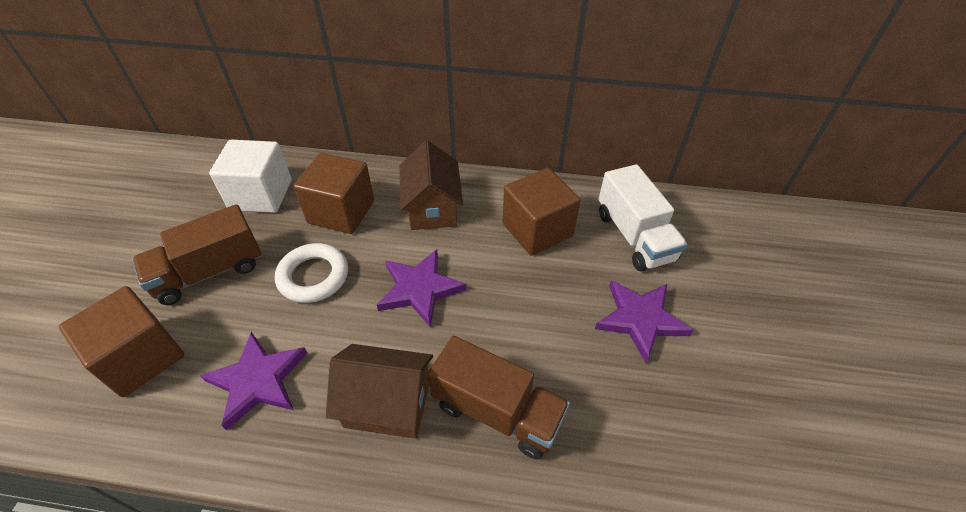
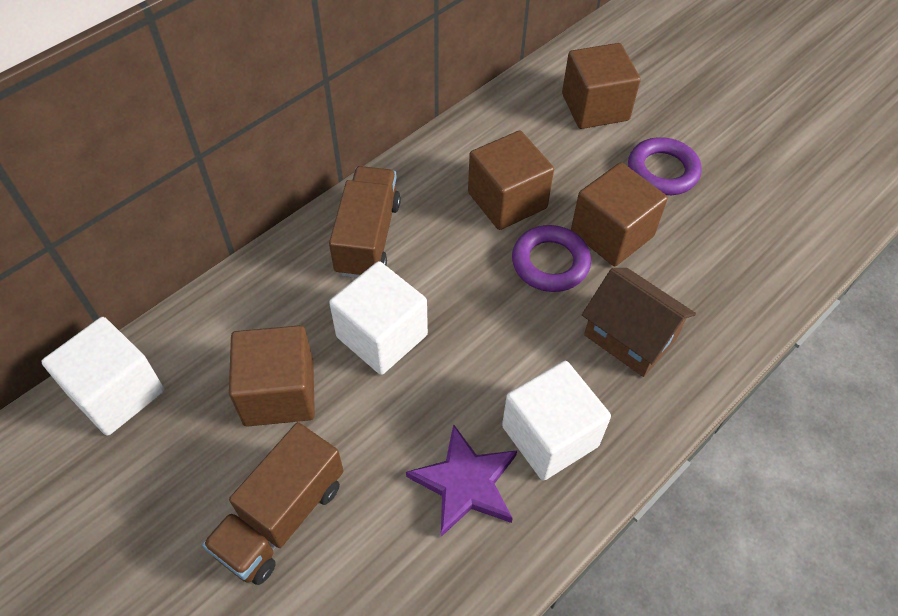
brown cube: 3 -> 4
brown house: 2 -> 1
purple ring: 0 -> 2
purple star: 3 -> 1
white cube: 1 -> 3
white ring: 1 -> 0
white truck: 1 -> 0

